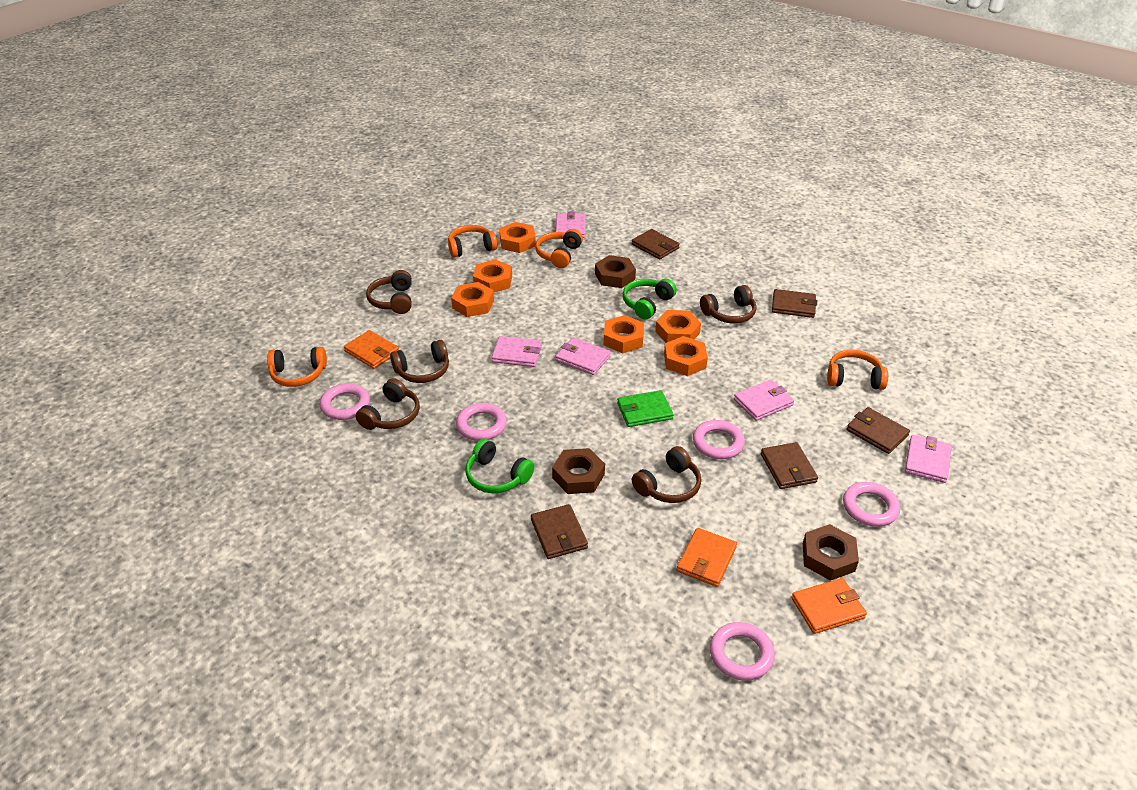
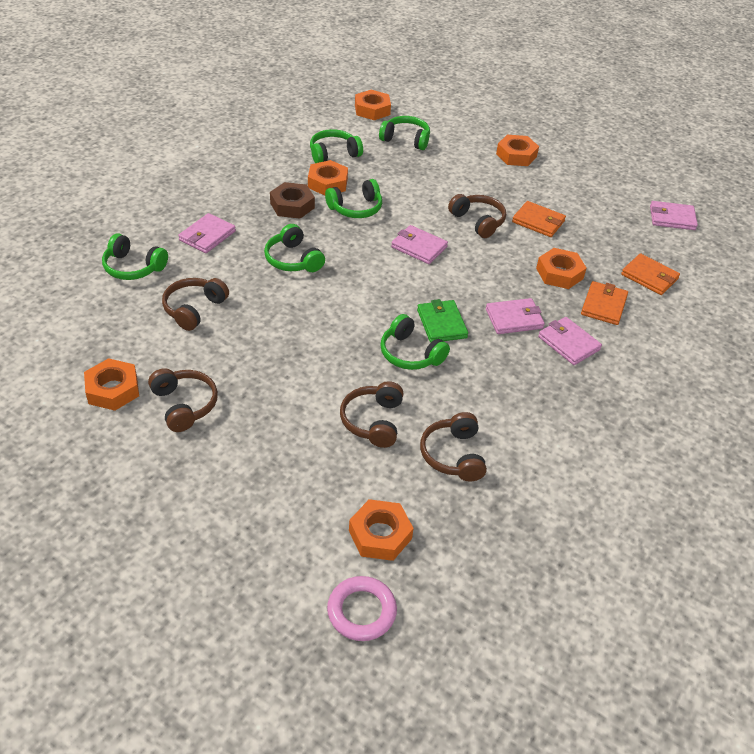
brown nut: 3 -> 1
brown wallet: 5 -> 0
green headphones: 2 -> 6
orange headphones: 4 -> 0
pink ring: 5 -> 1

